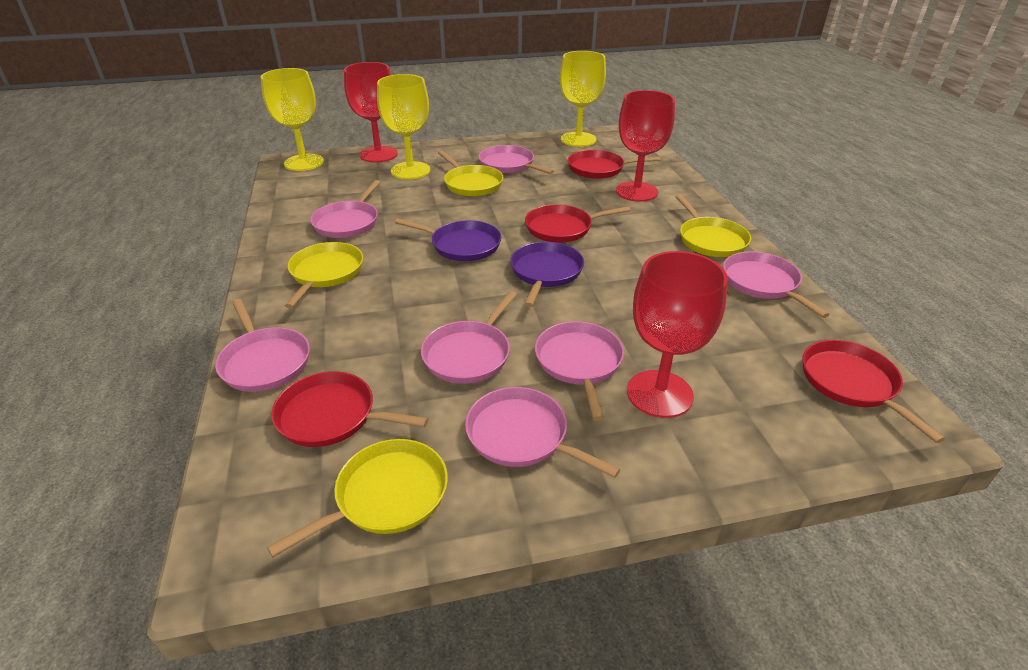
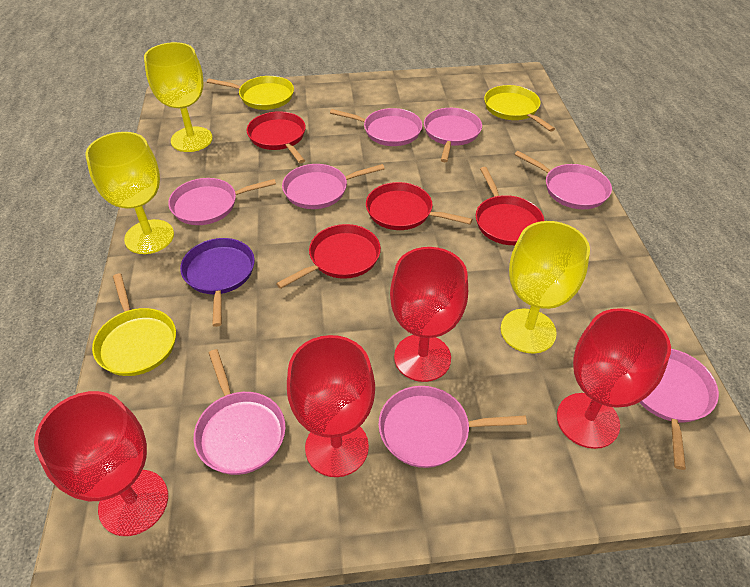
pink pan: 7 -> 8
purple pan: 2 -> 1
red goblet: 3 -> 4
yellow pan: 4 -> 3

